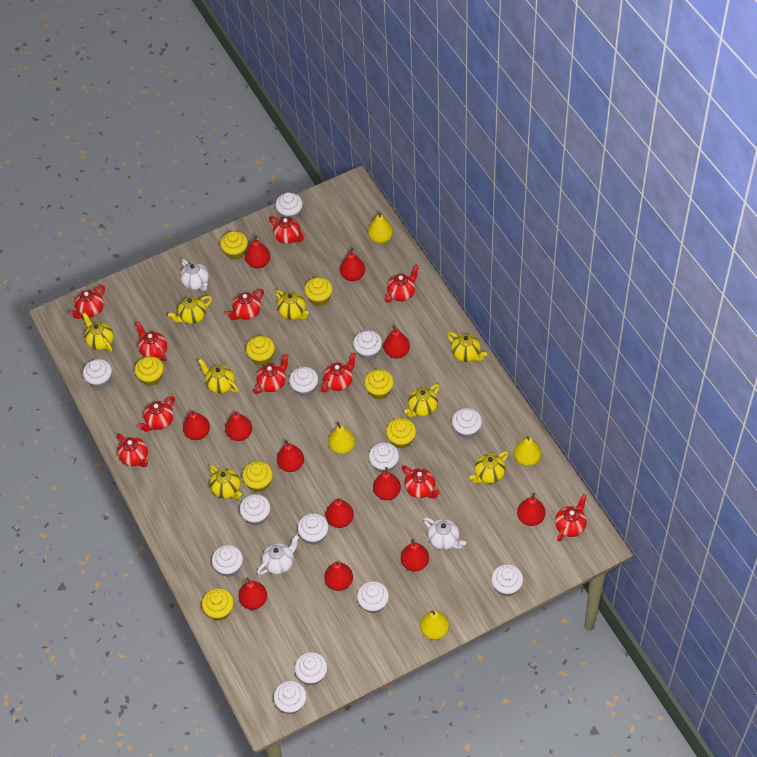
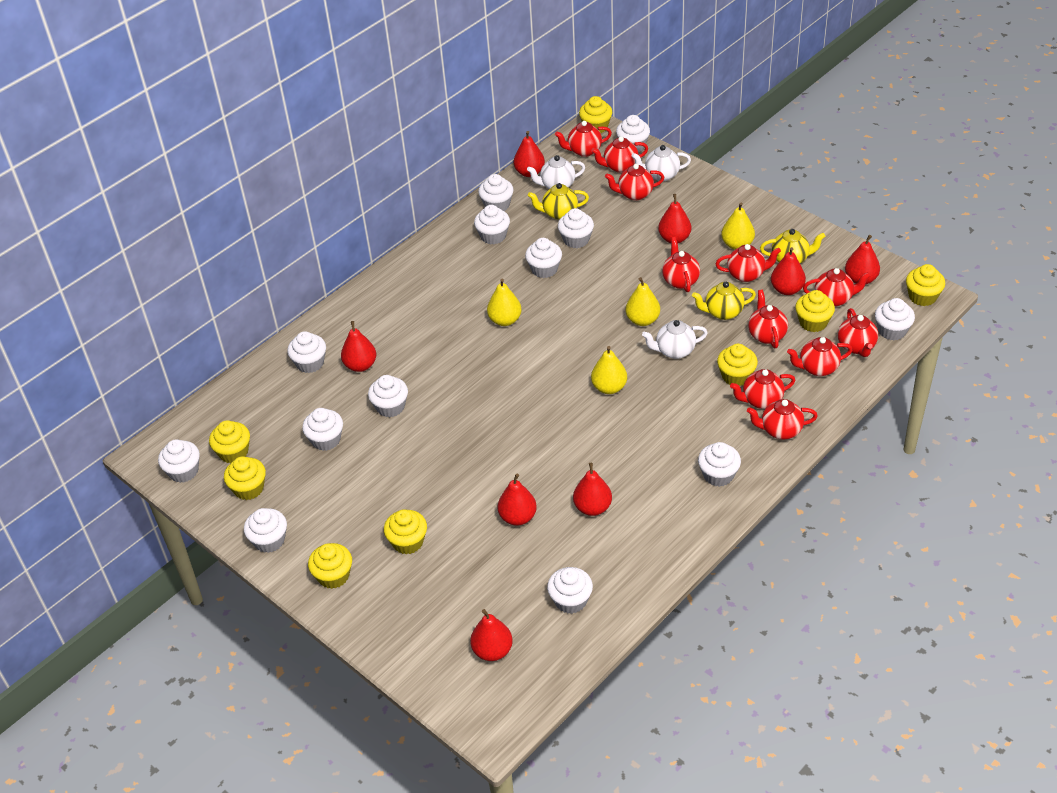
red pear: 12 -> 8
yellow teapot: 8 -> 3

